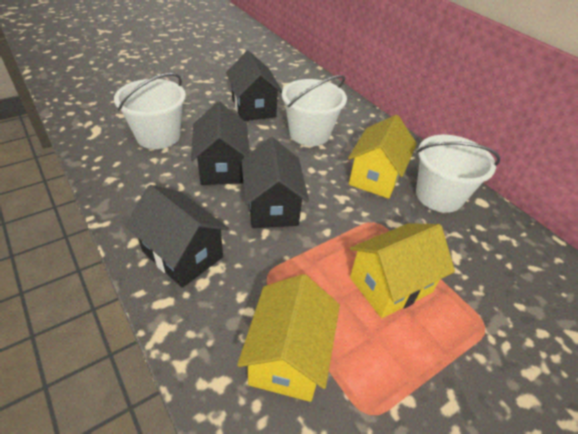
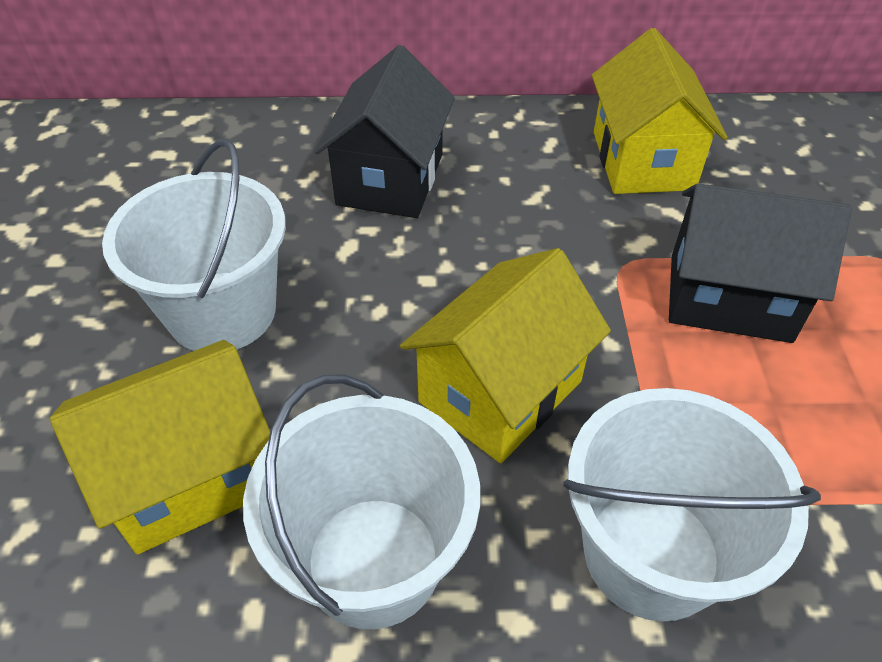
black house: 4 -> 2

